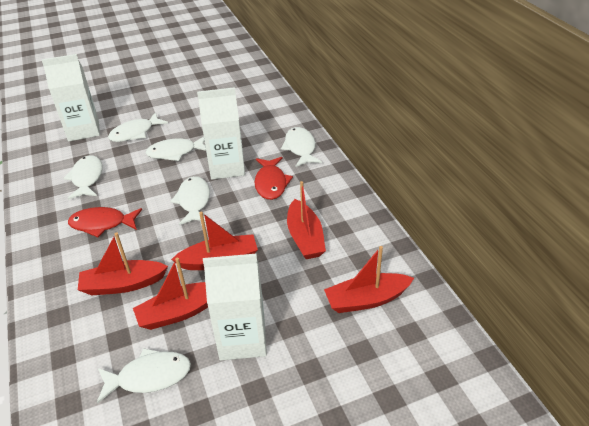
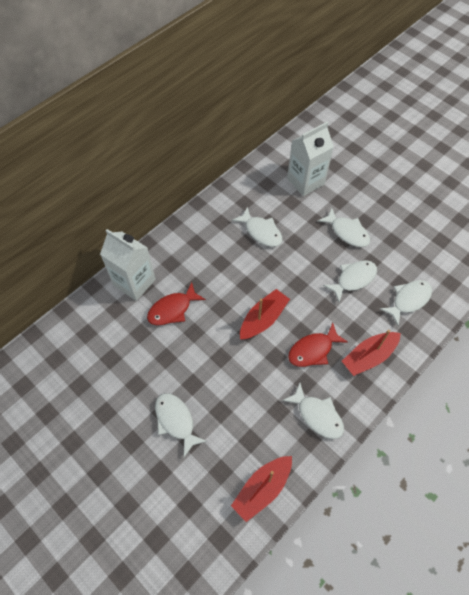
red boat: 5 -> 3
white carton: 3 -> 2

